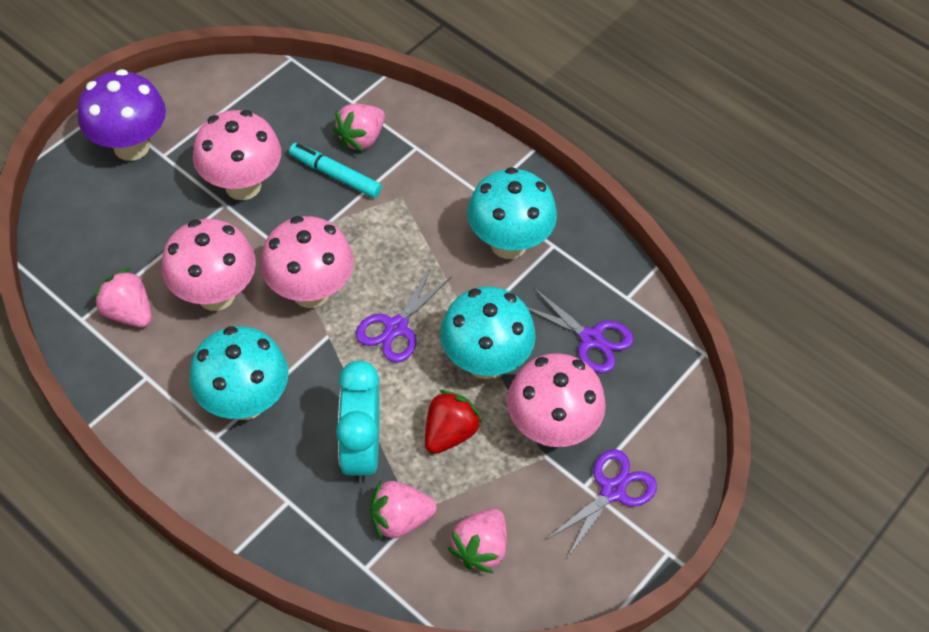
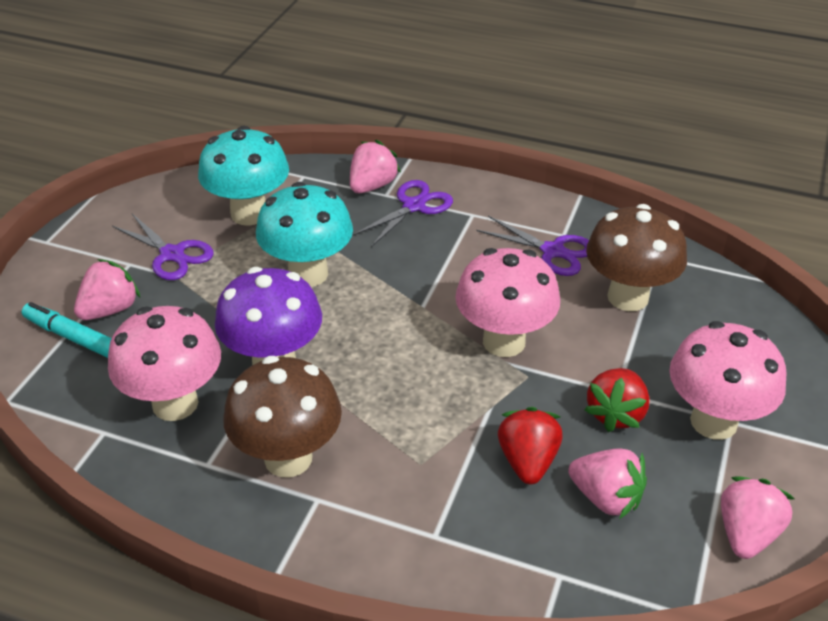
brown mushroom: 0 -> 2
pink mushroom: 4 -> 3
red strawberry: 1 -> 2
turquoise clock: 1 -> 0
turquoise mushroom: 3 -> 2

